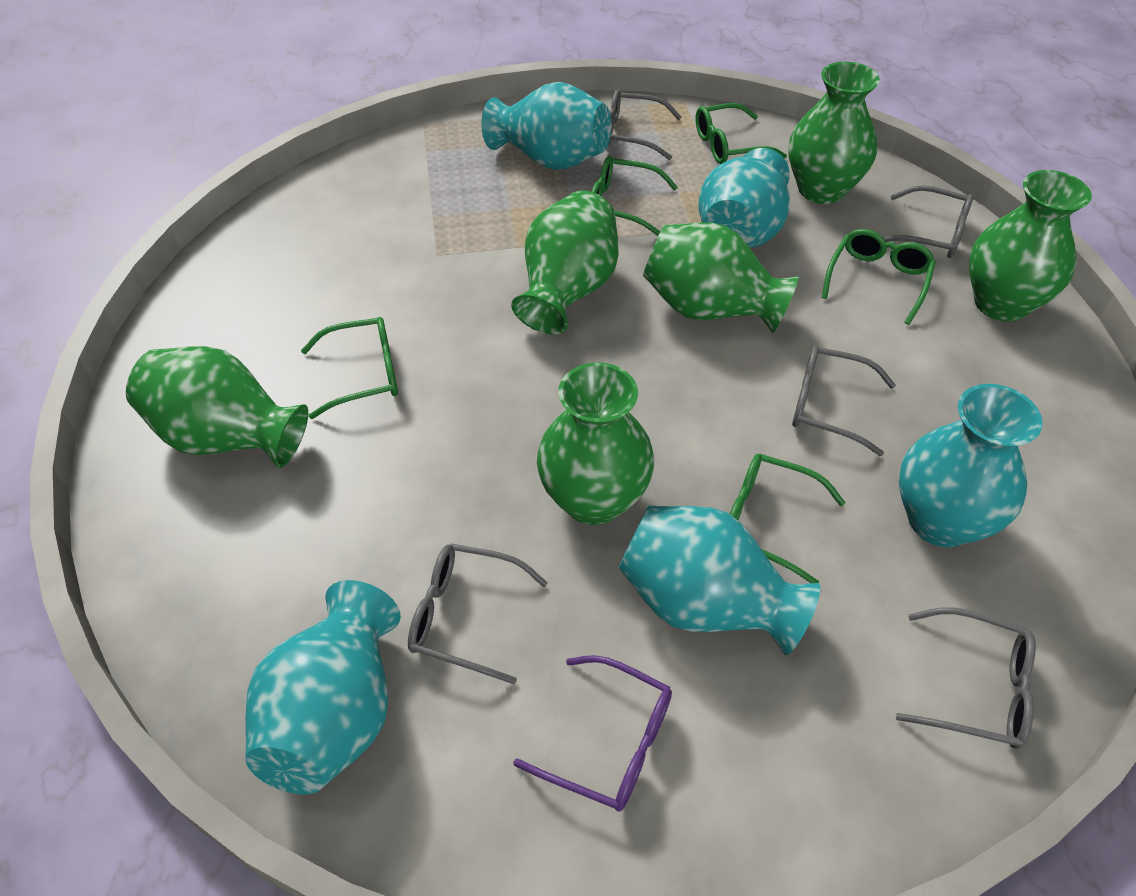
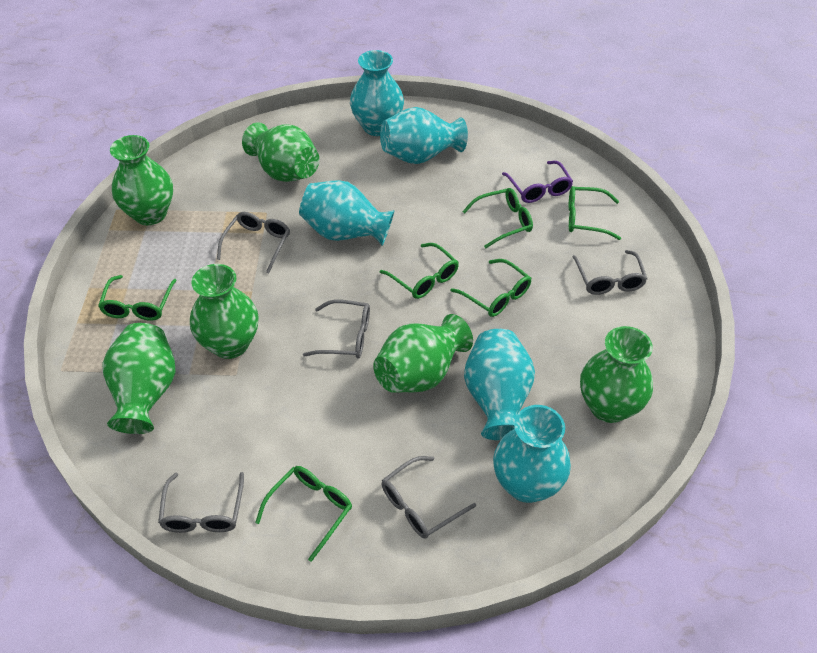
green glasses: 5 -> 6

